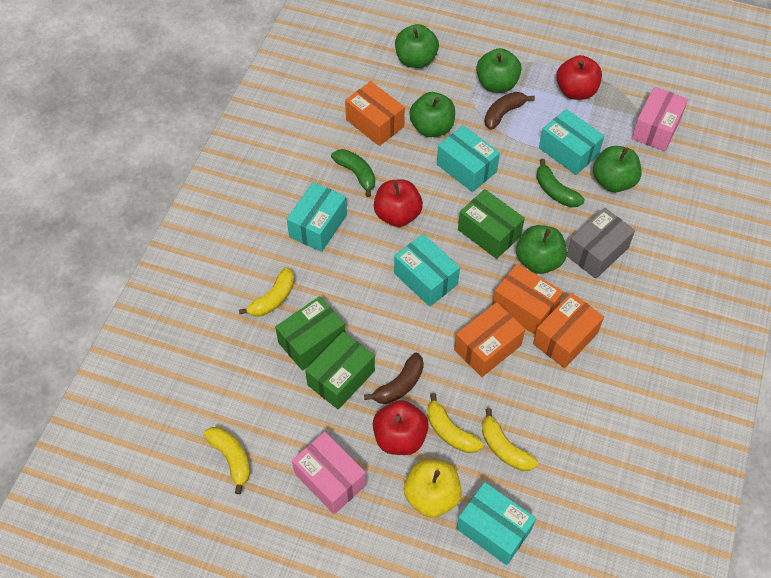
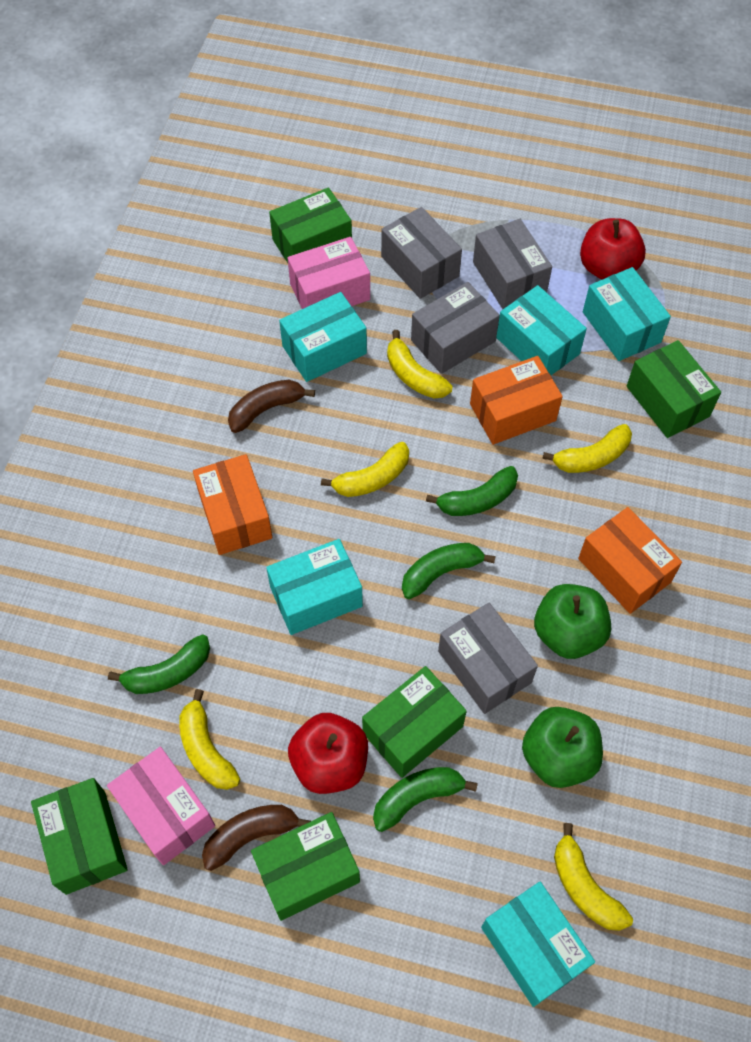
green apple: 5 -> 2
green banana: 2 -> 4
green box: 3 -> 5
grey box: 1 -> 4
orange box: 4 -> 3
red apple: 3 -> 2
yellow apple: 1 -> 0
yellow banana: 4 -> 5

